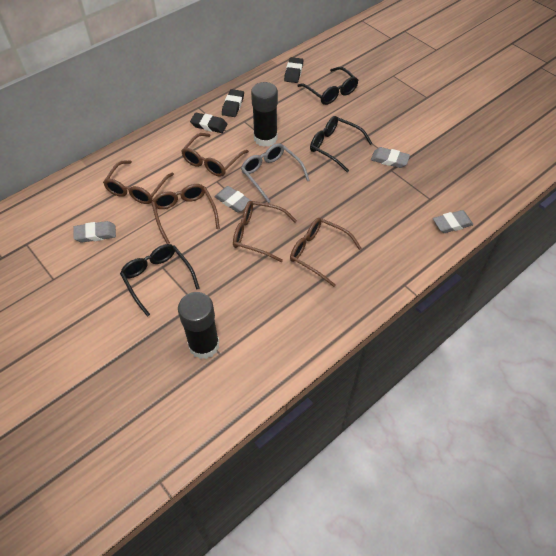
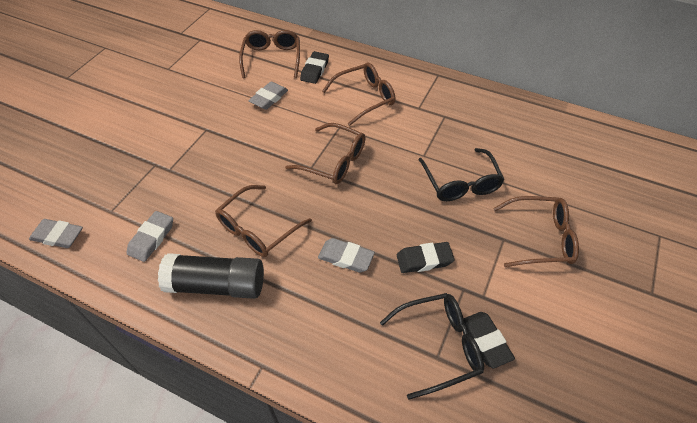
black glasses: 3 -> 2
black glue stick: 2 -> 1
grey glasses: 1 -> 0

